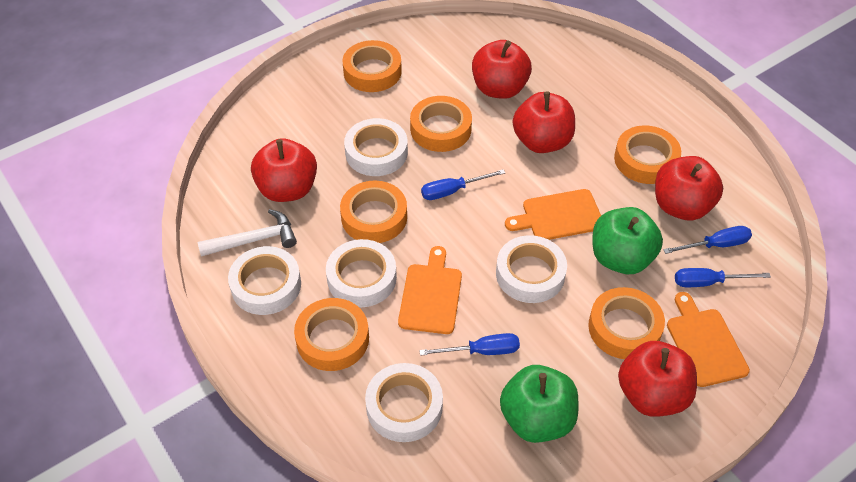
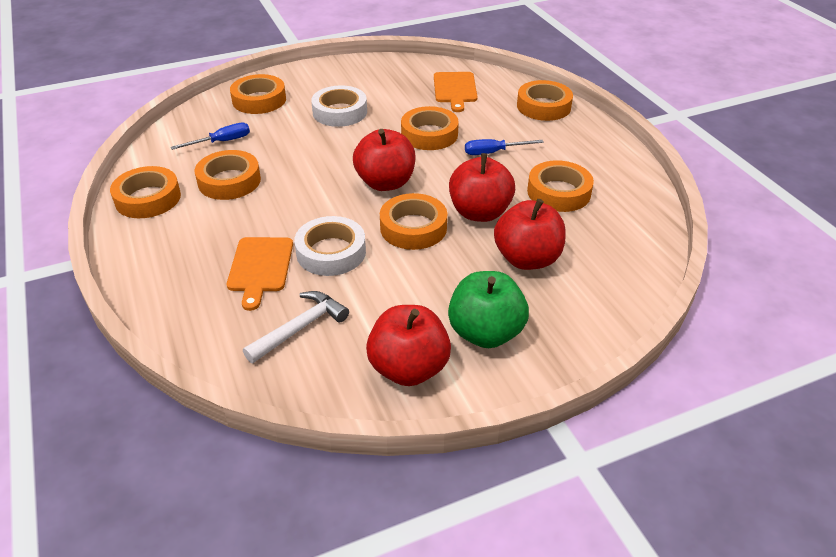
blue screwdriver: 4 -> 2
green apple: 2 -> 1
orange cutting board: 3 -> 2
orange tape: 6 -> 7
red apple: 5 -> 4
white tape: 5 -> 2

